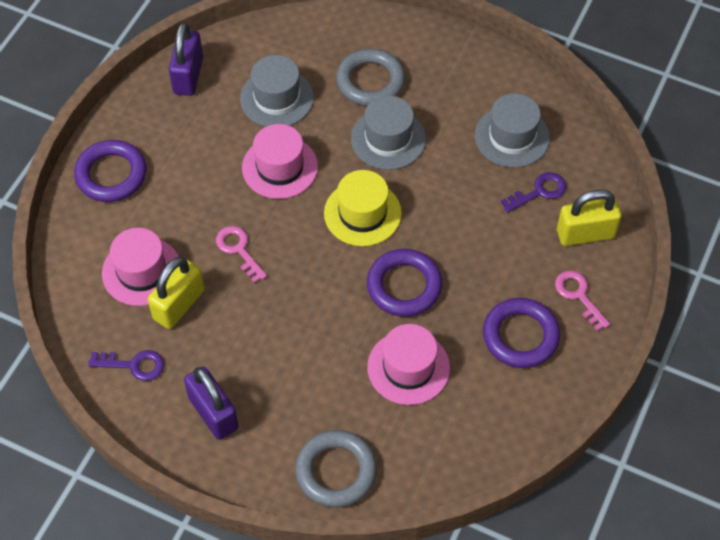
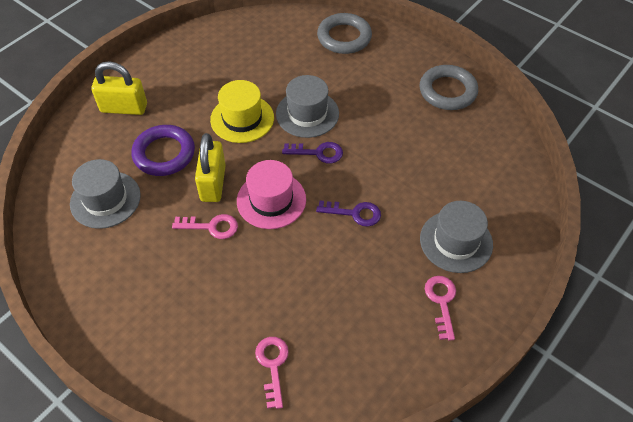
pink hat: 3 -> 1
pink key: 2 -> 3
purple padlock: 2 -> 0
purple ring: 3 -> 1

